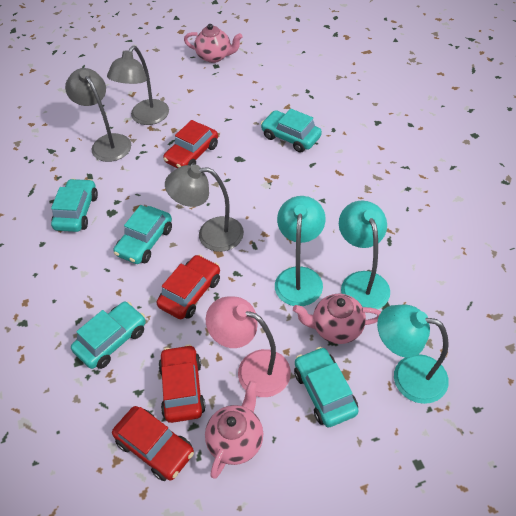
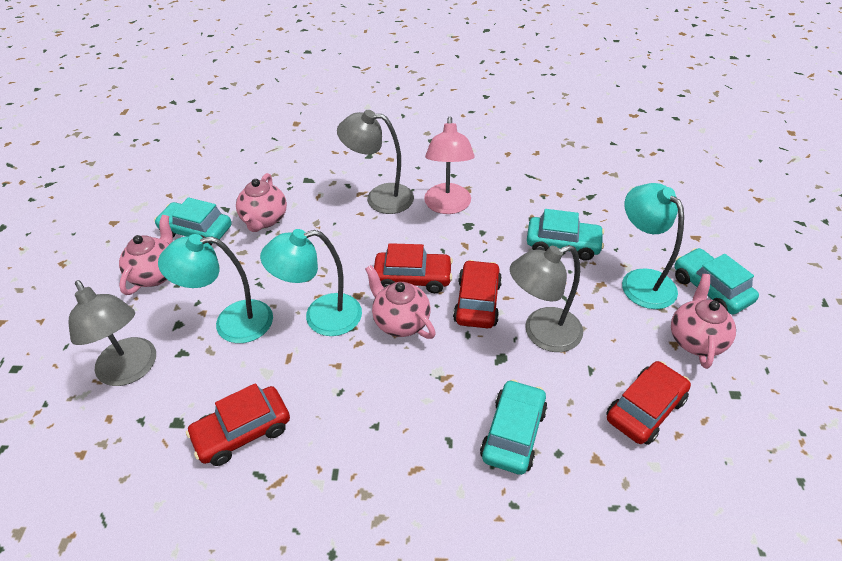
pink teapot: 3 -> 4
turquoise car: 5 -> 4

